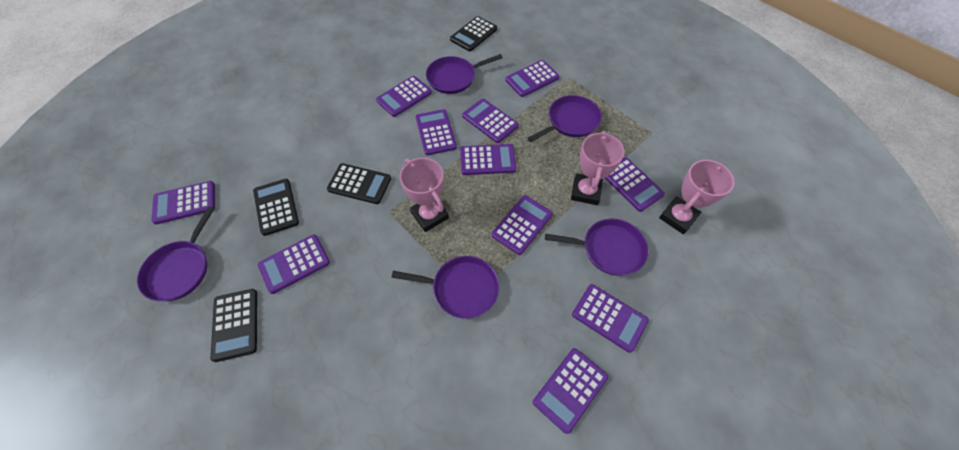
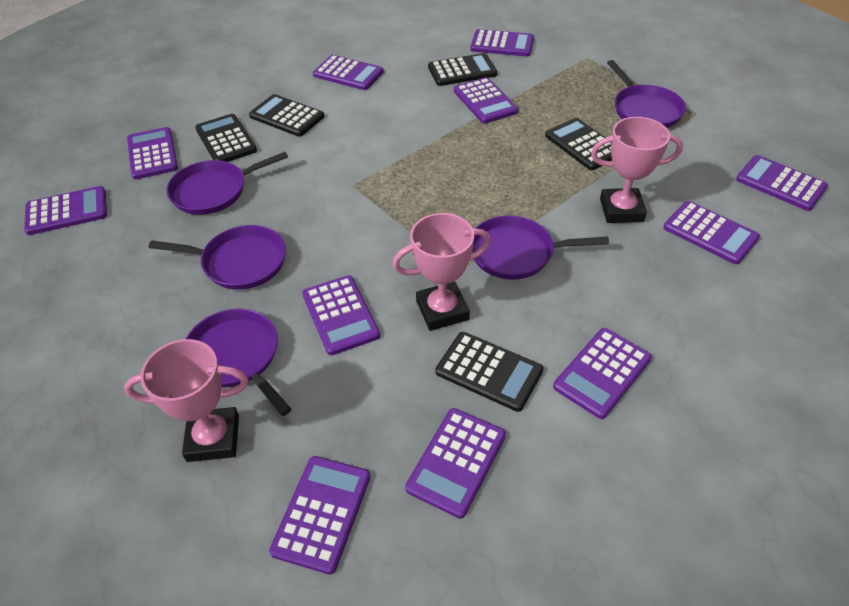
black calculator: 4 -> 5

